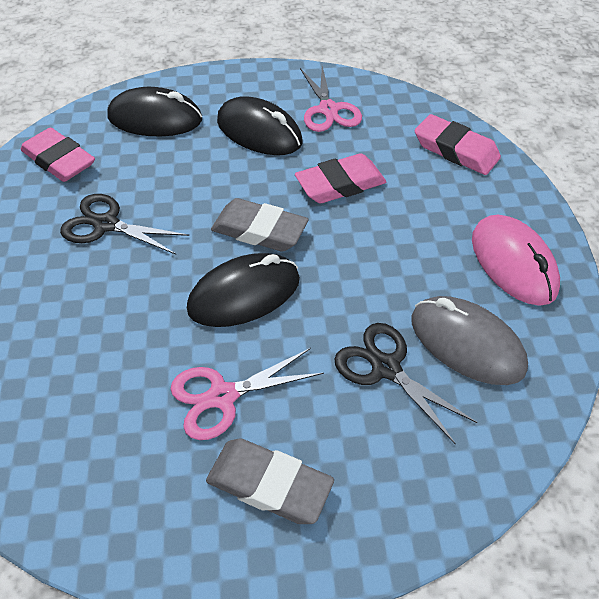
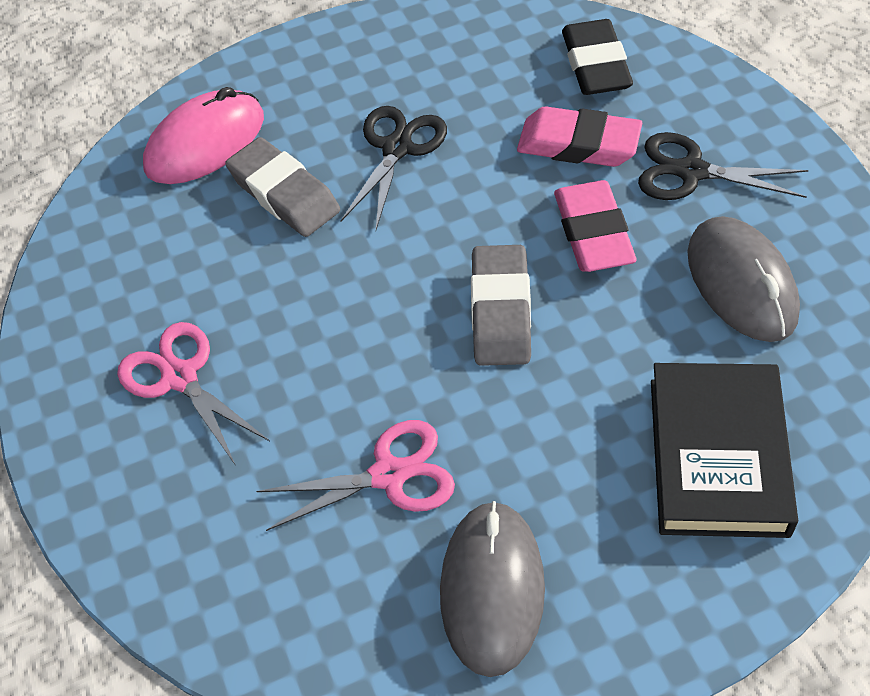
black book: 0 -> 1
black eraser: 0 -> 1
black mouse: 3 -> 0
grey mouse: 1 -> 2
pink eraser: 3 -> 2

